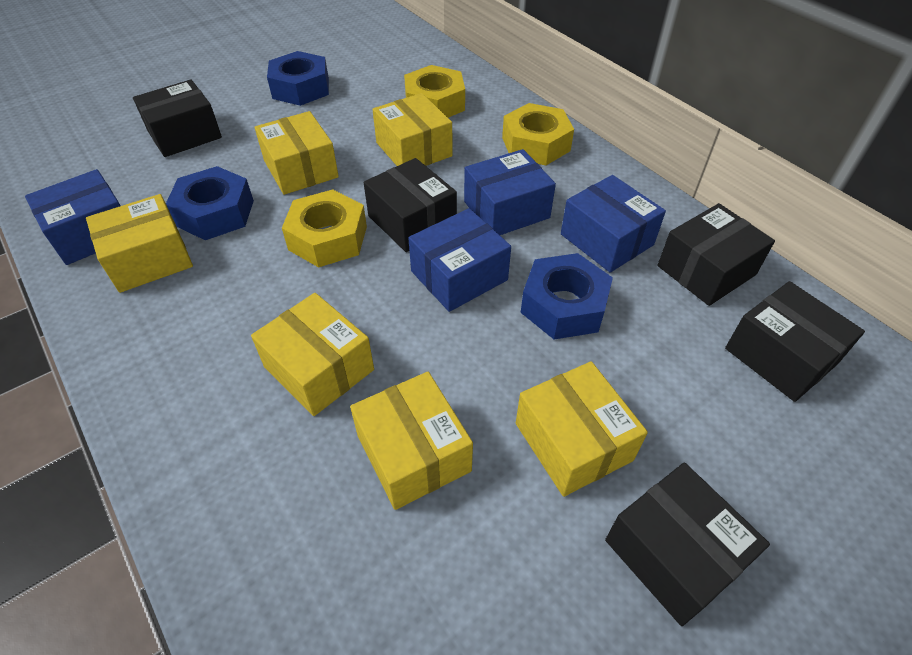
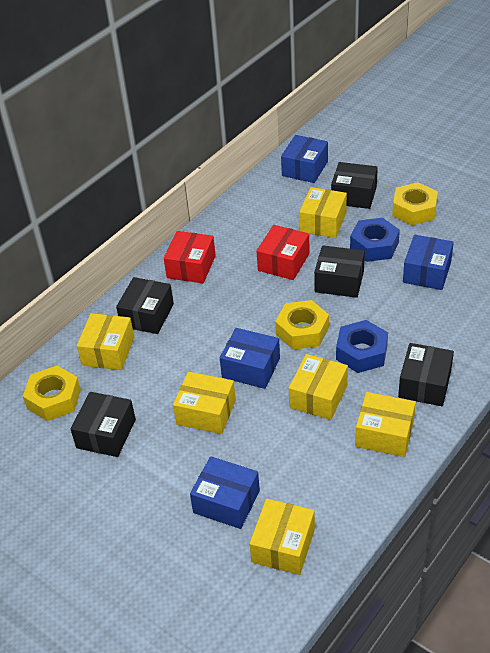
blue nut: 3 -> 2
red box: 0 -> 2

